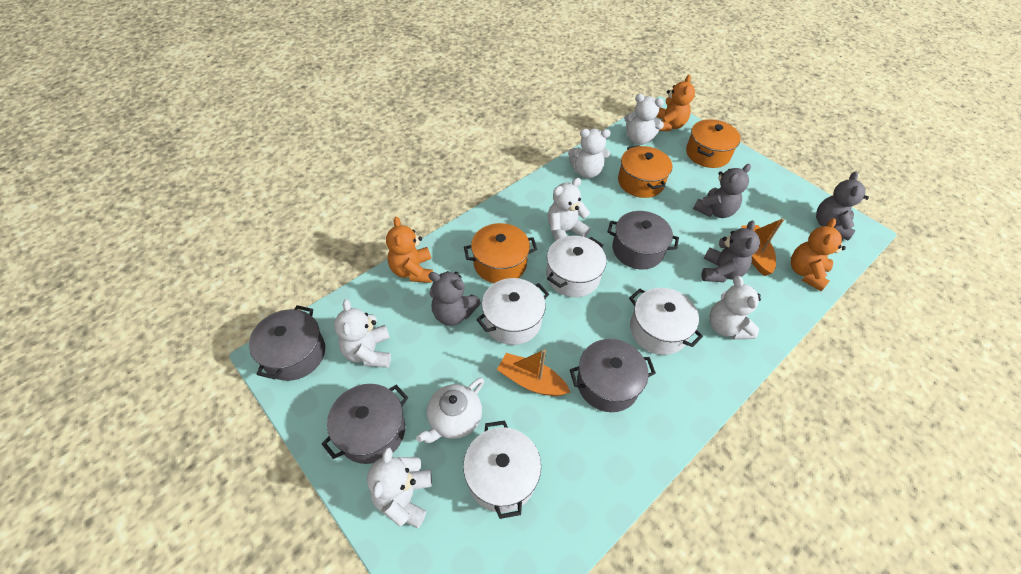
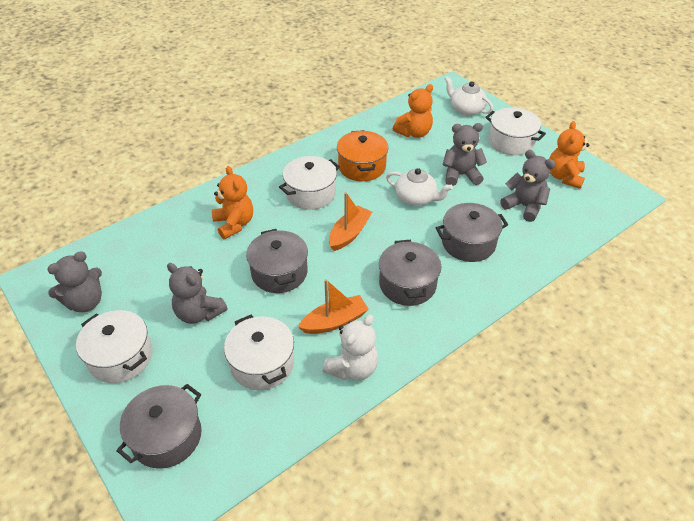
orange pot: 3 -> 1
white teapot: 1 -> 2
white teddy bear: 6 -> 1

